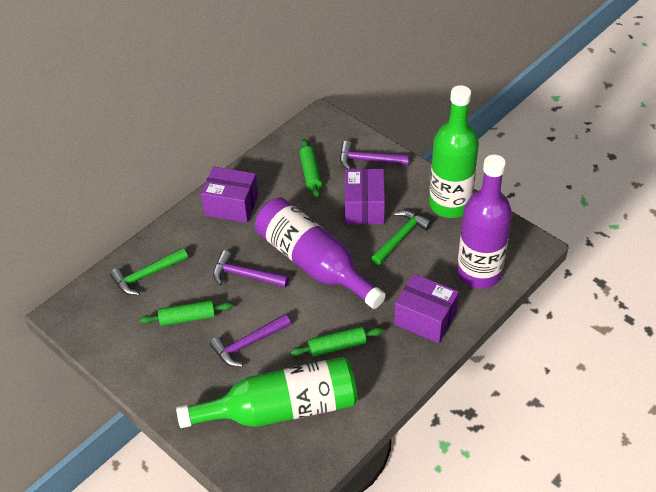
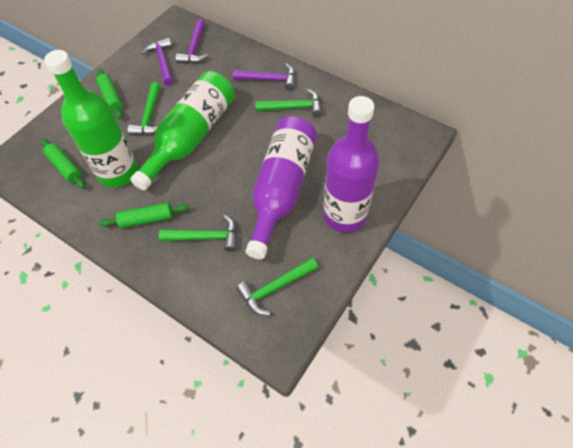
green hammer: 2 -> 4
purple box: 3 -> 0

